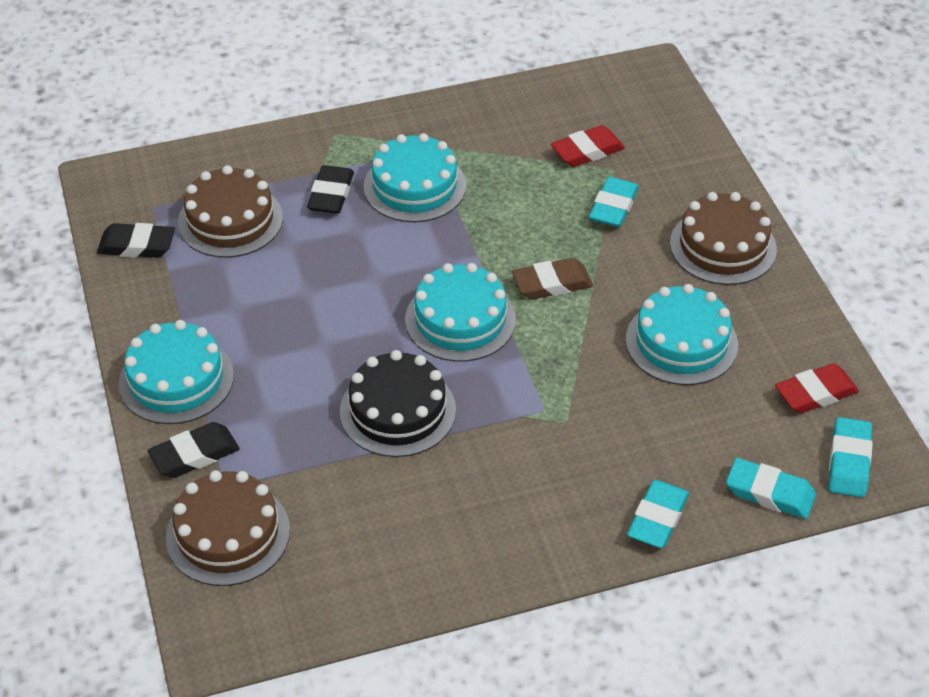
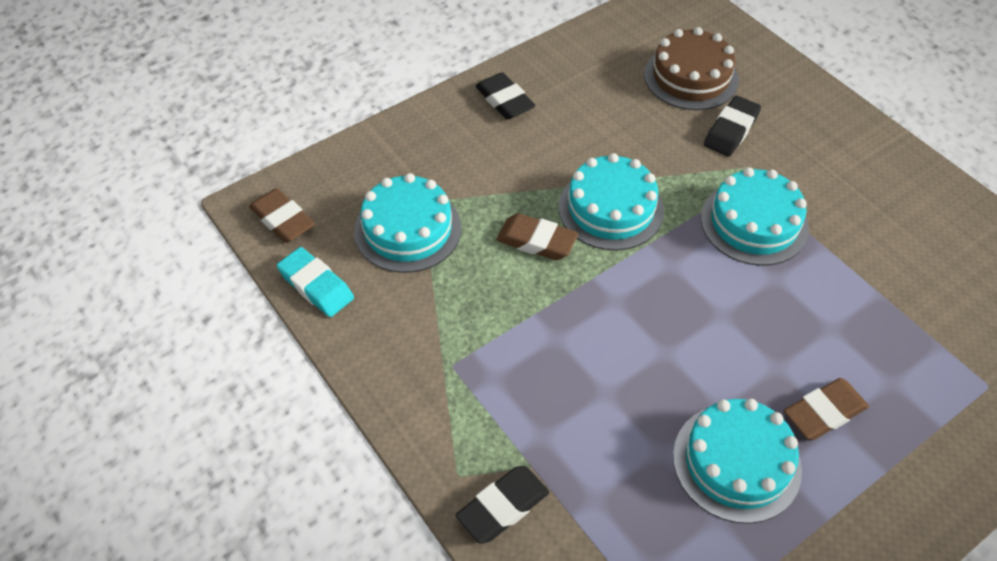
black cake: 1 -> 0
brown cake: 3 -> 1
brown eraser: 1 -> 3
red eraser: 2 -> 0
turquoise eraser: 4 -> 1

